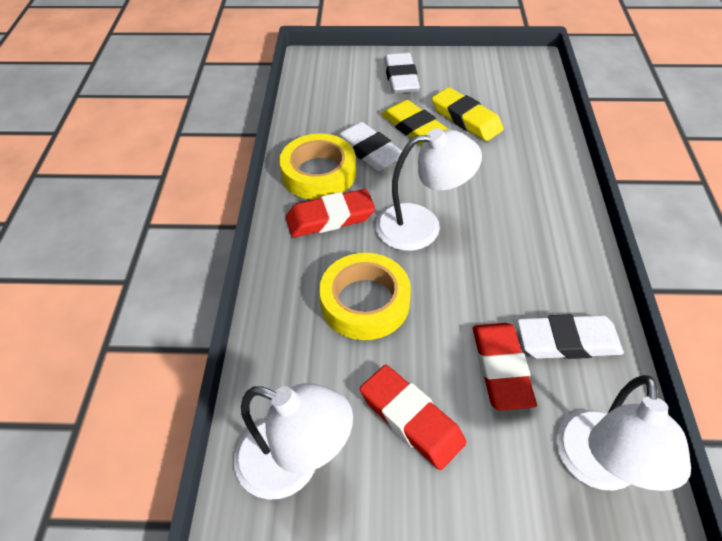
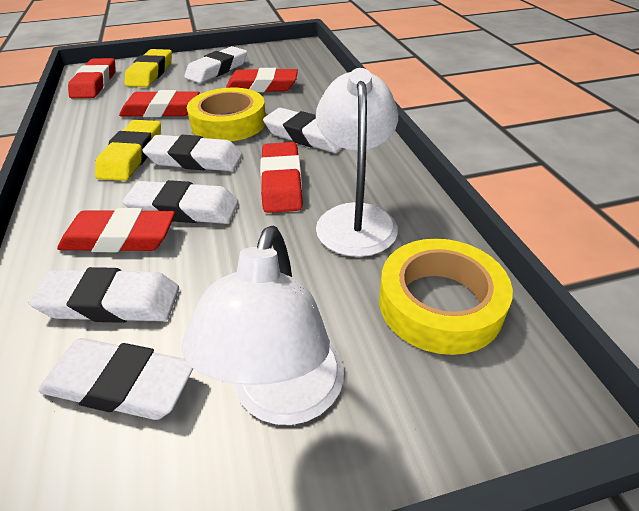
red eraser: 3 -> 5
white eraser: 3 -> 6
white lamp: 3 -> 2

